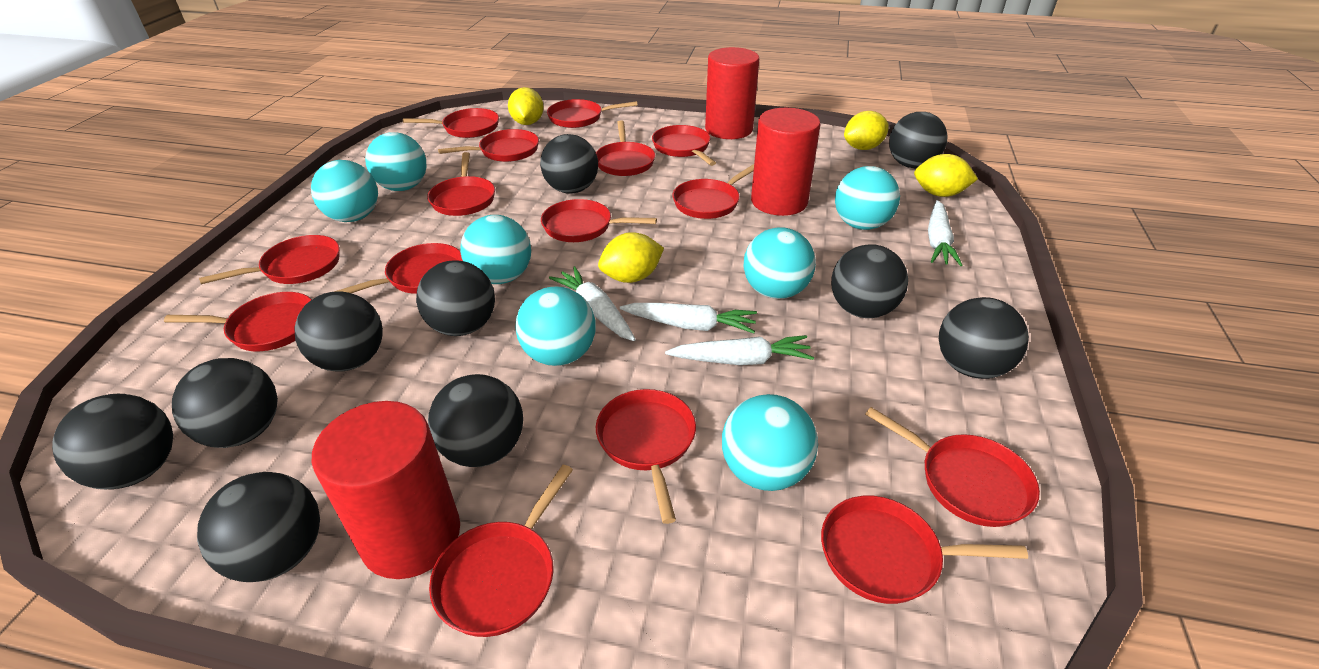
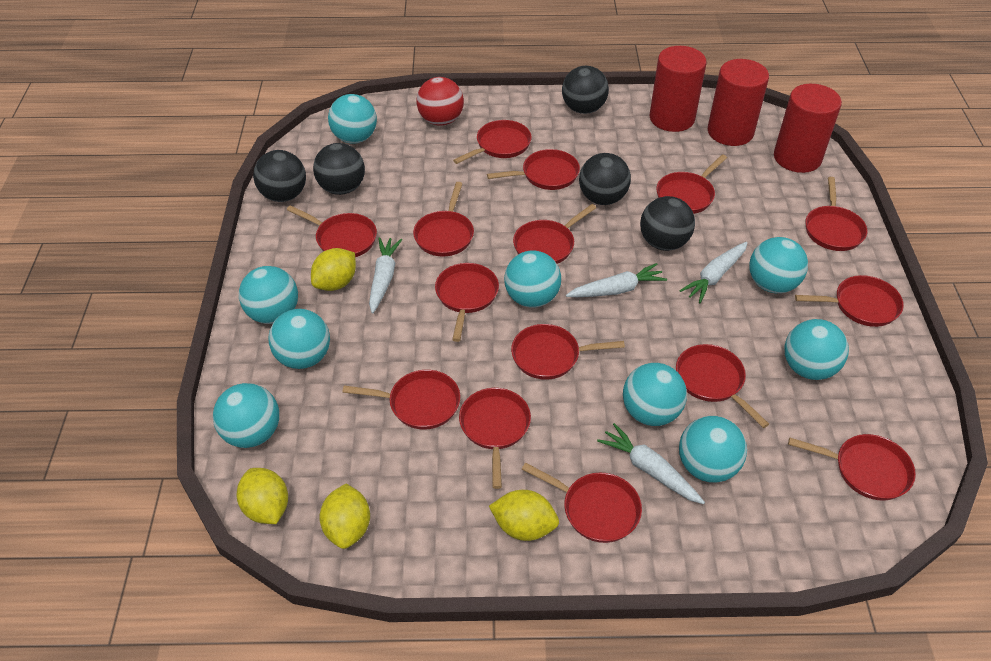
black ball: 10 -> 5
red ball: 0 -> 1
turquoise ball: 7 -> 9

